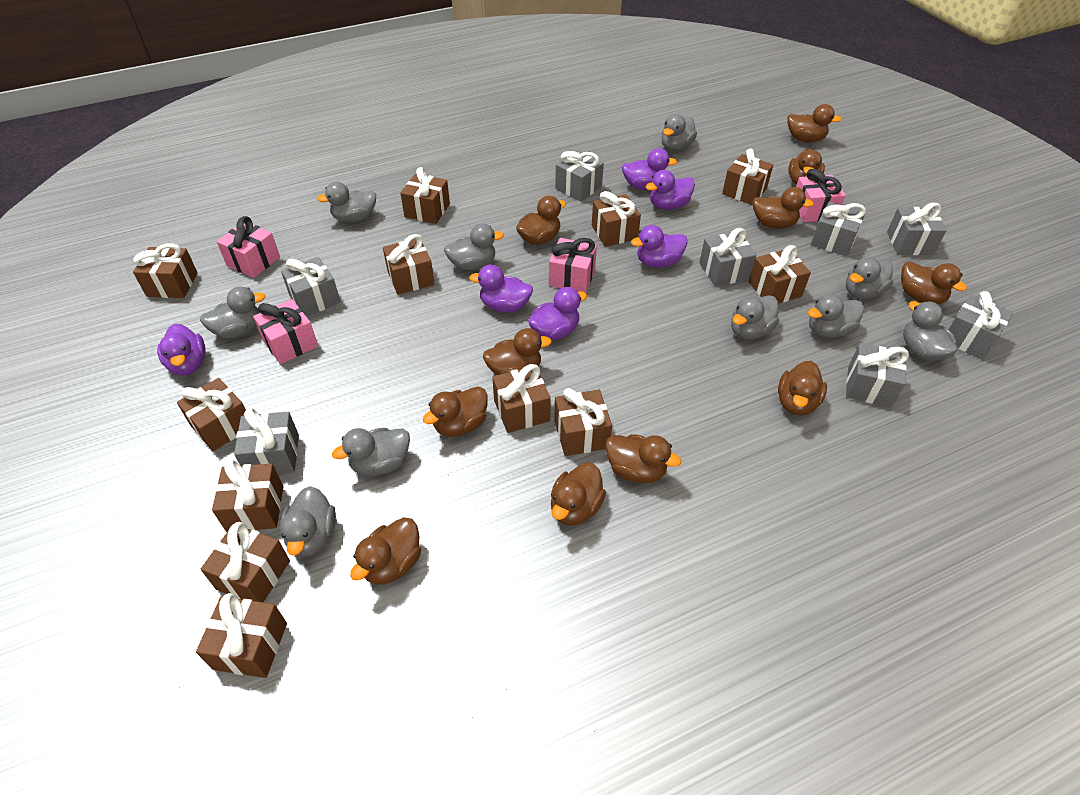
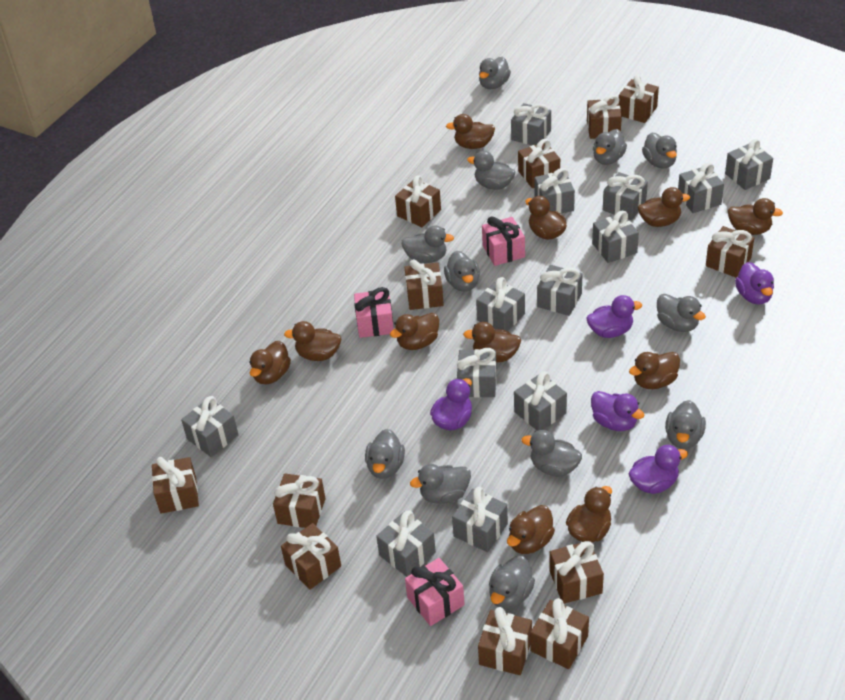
grey duck: 10 -> 12
grey gift: 8 -> 13
pink gift: 4 -> 3
purple duck: 6 -> 5

